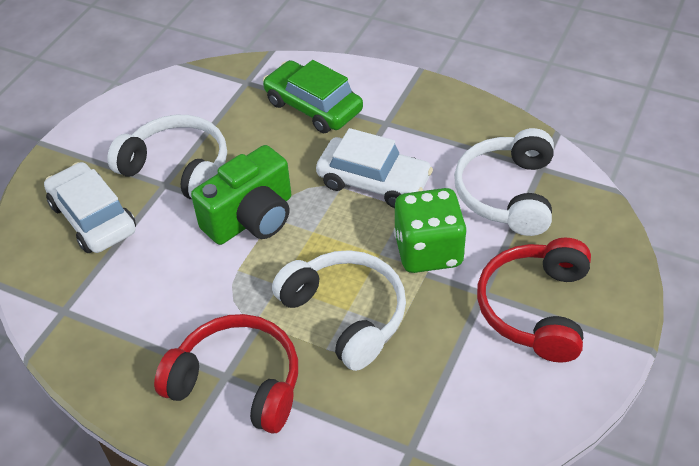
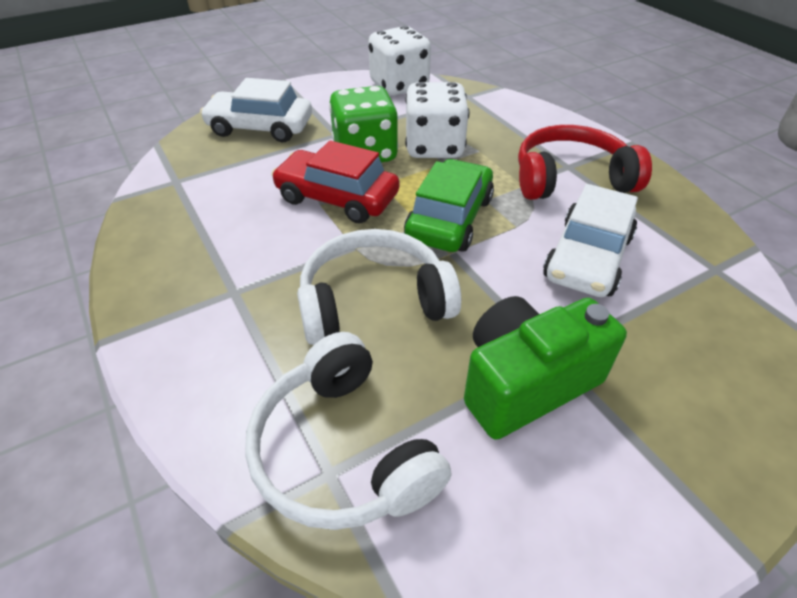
red car: 0 -> 1
red headphones: 2 -> 1
white dice: 0 -> 2
white headphones: 3 -> 2

